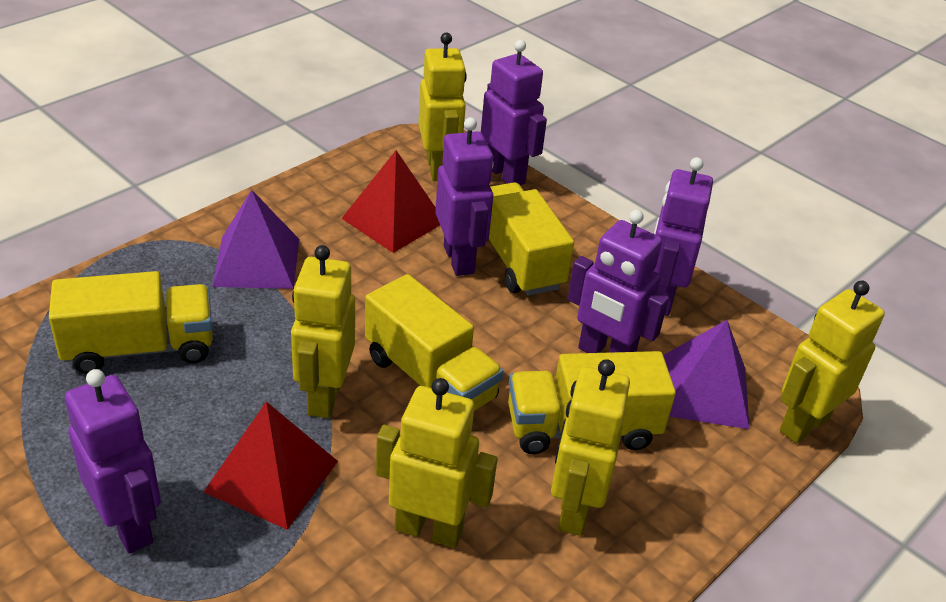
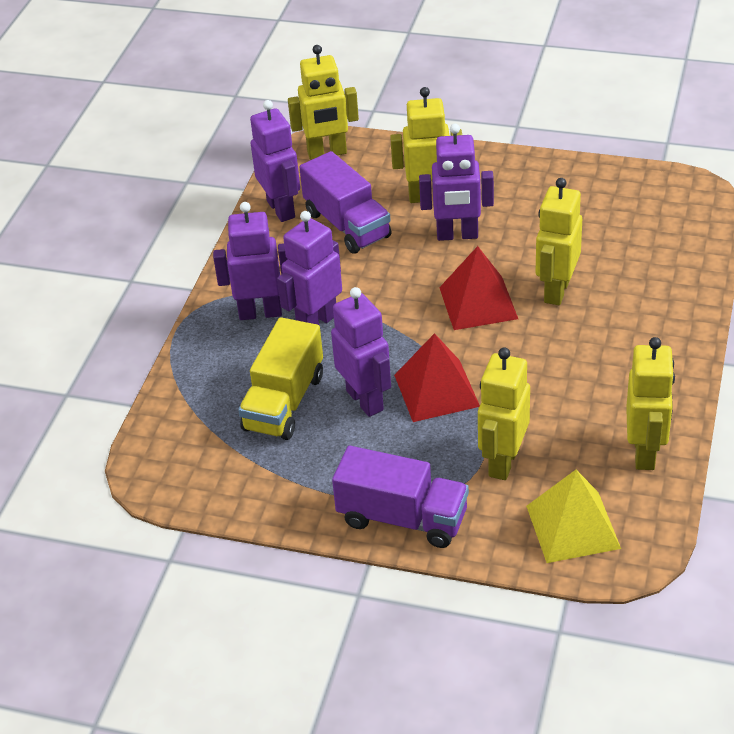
purple pyramid: 2 -> 0
purple truck: 0 -> 2
yellow pyramid: 0 -> 1
yellow truck: 4 -> 1

